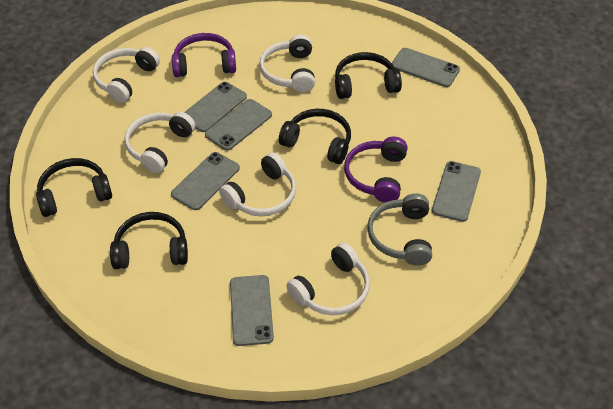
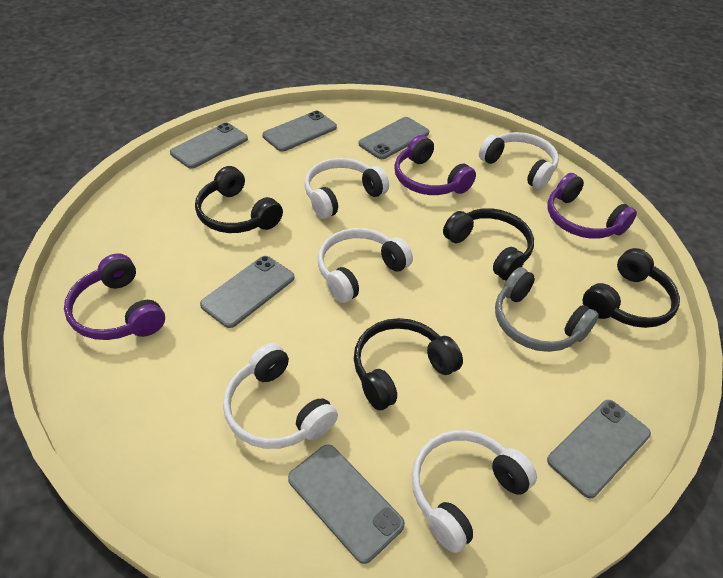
purple headphones: 2 -> 3

